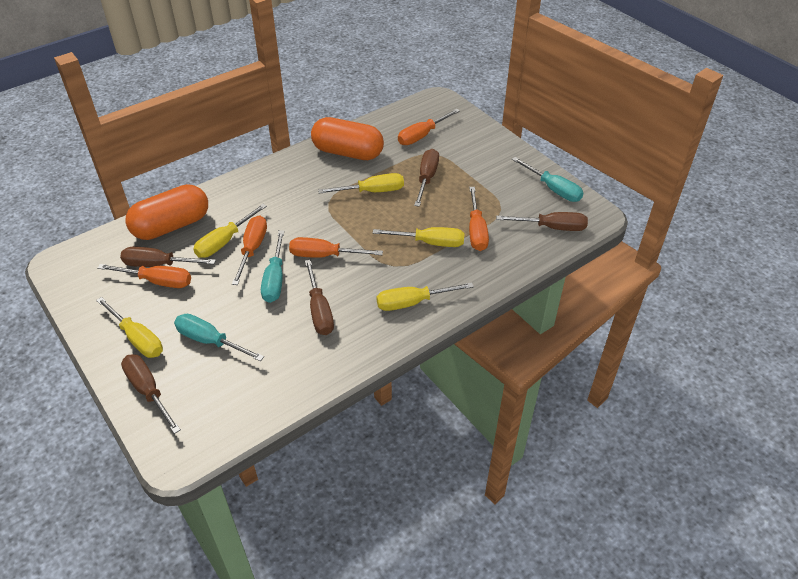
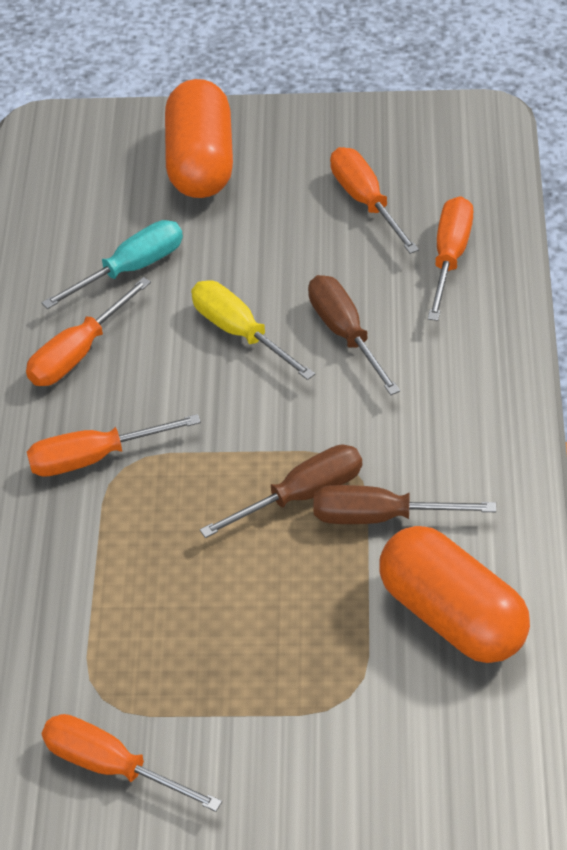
brown screwdriver: 5 -> 3
turquoise screwdriver: 3 -> 1
yellow screwdriver: 5 -> 1

